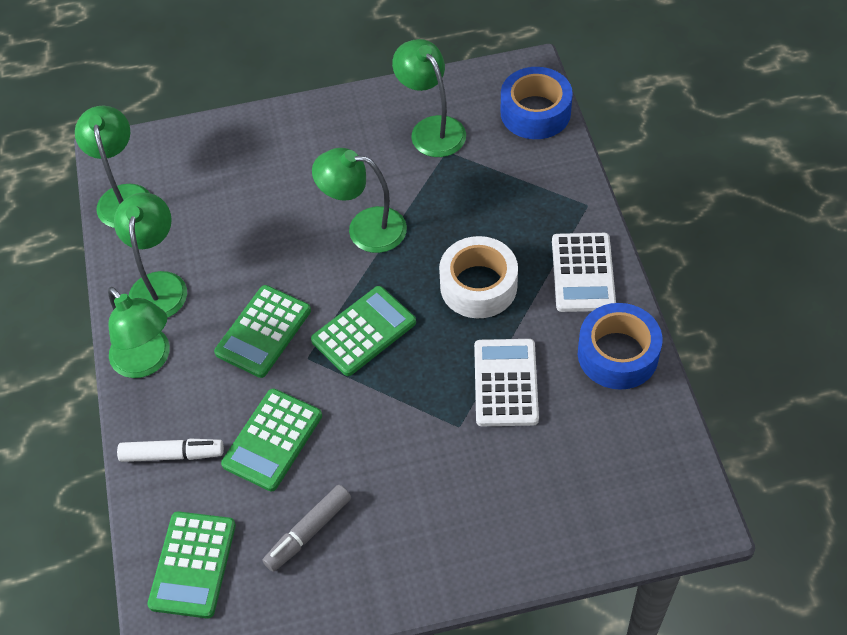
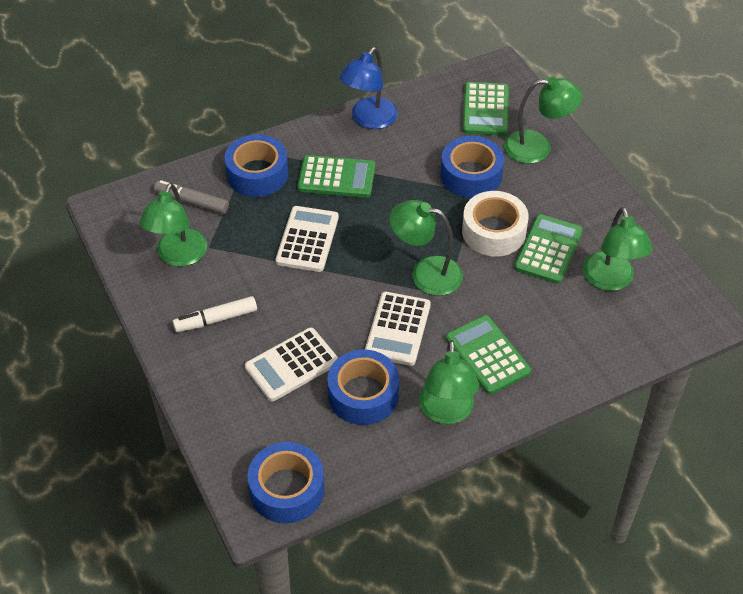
blue lamp: 0 -> 1
blue tape: 2 -> 4
white calculator: 2 -> 3

